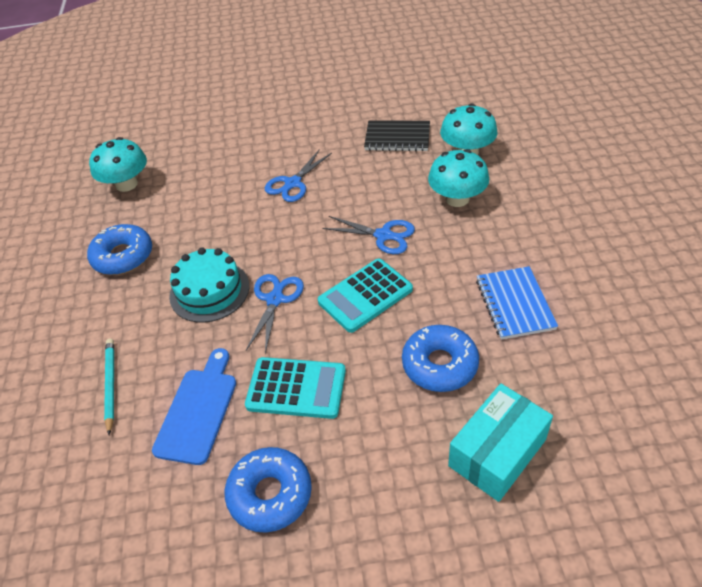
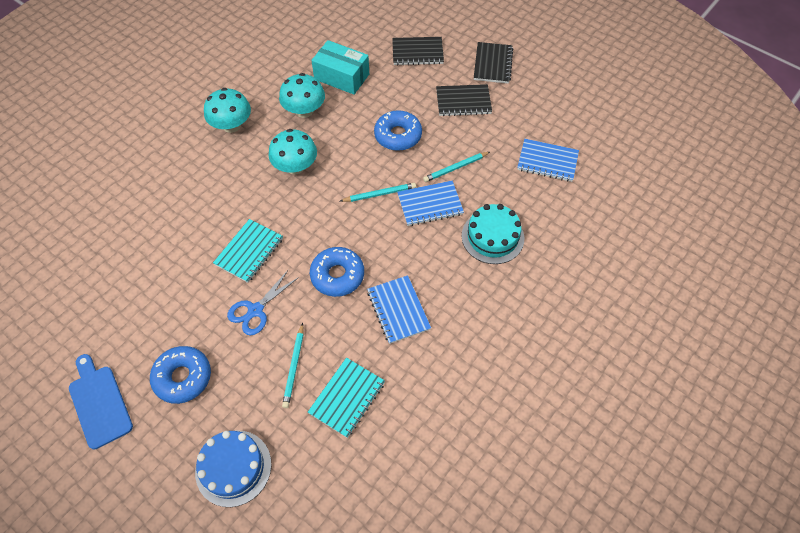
black notebook: 1 -> 3
blue cake: 0 -> 1
blue notebook: 1 -> 3
blue scissors: 3 -> 1
turquoise calculator: 2 -> 0
turquoise notebook: 0 -> 2
turquoise pencil: 1 -> 3

